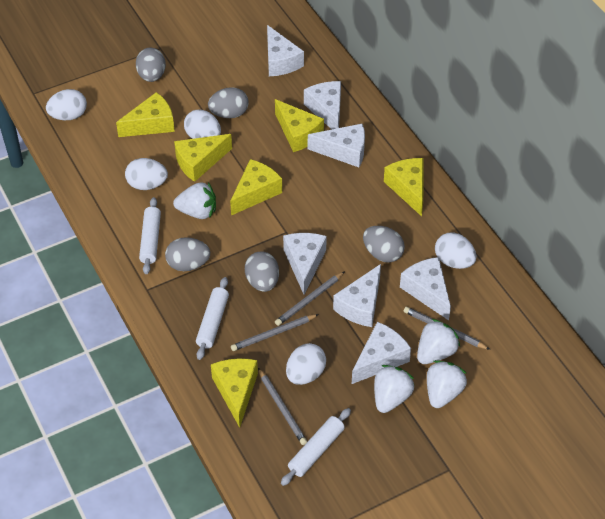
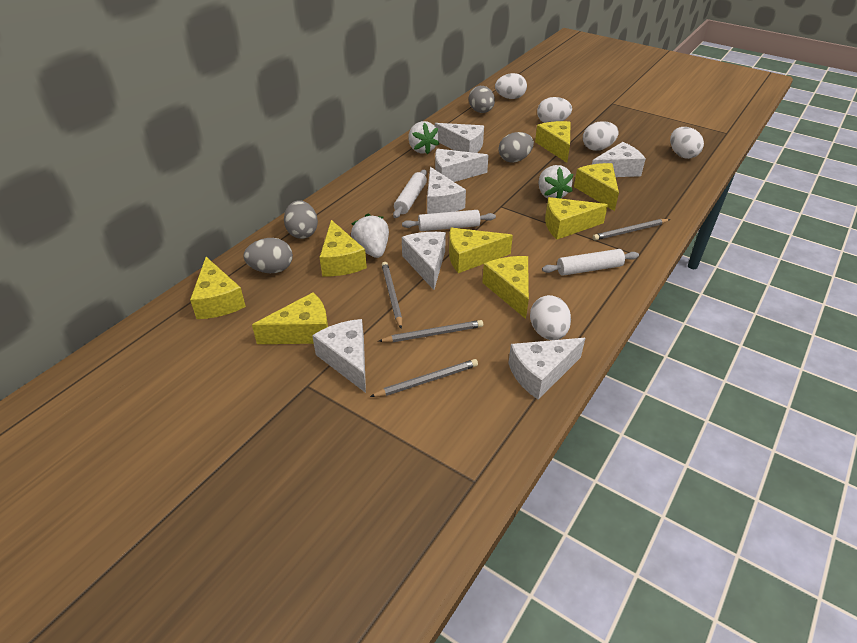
grey egg: 5 -> 4
white strawberry: 4 -> 3
yellow cheese: 6 -> 8

